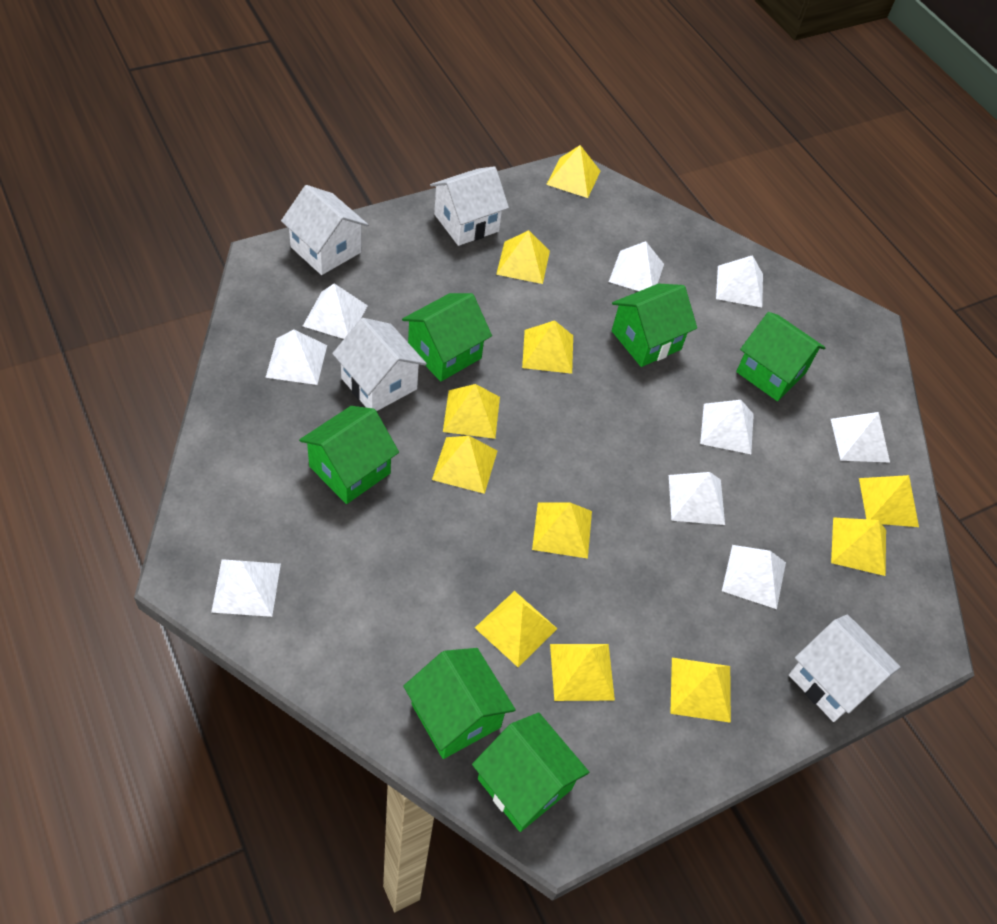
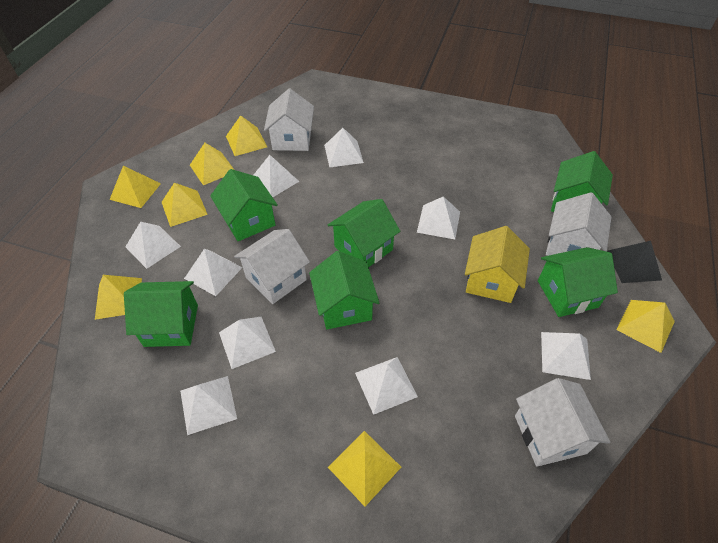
black pyramid: 0 -> 1
yellow house: 0 -> 1
yellow pyramid: 11 -> 7

